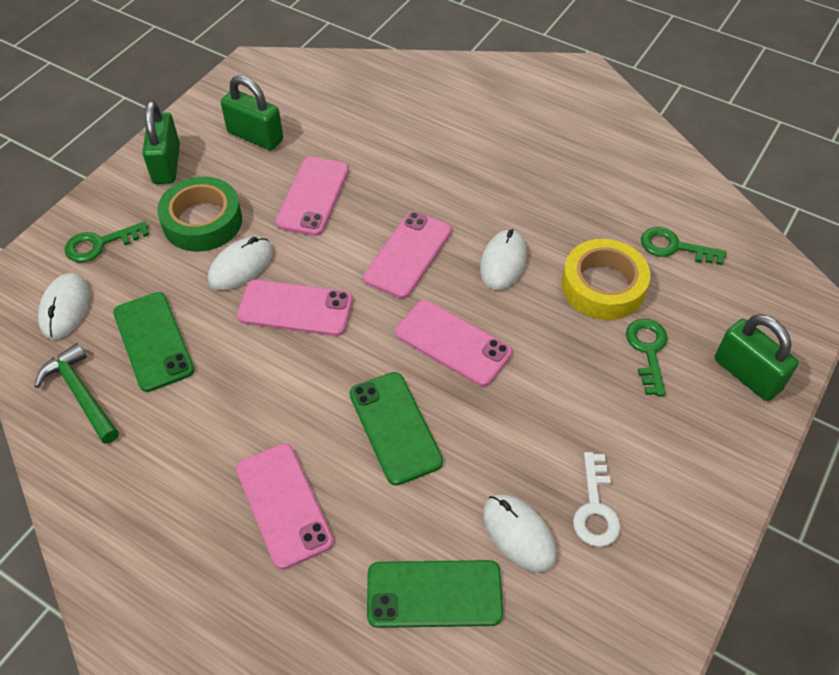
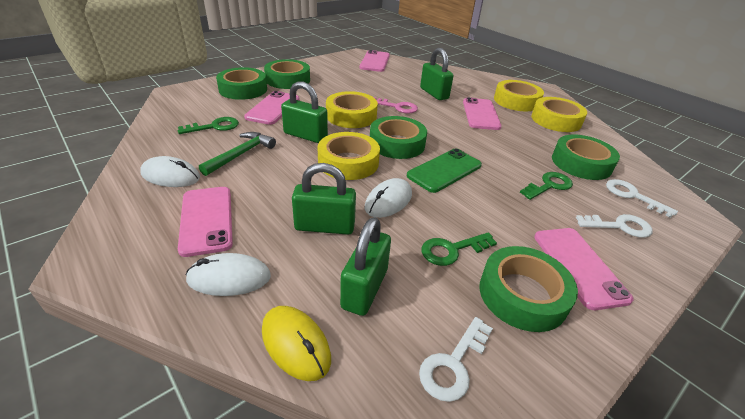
green padlock: 3 -> 4
green phone: 3 -> 1
green tape: 1 -> 5
pink key: 0 -> 1
white key: 1 -> 3
white mouse: 4 -> 3
yellow mouse: 0 -> 1
yellow tape: 1 -> 4

